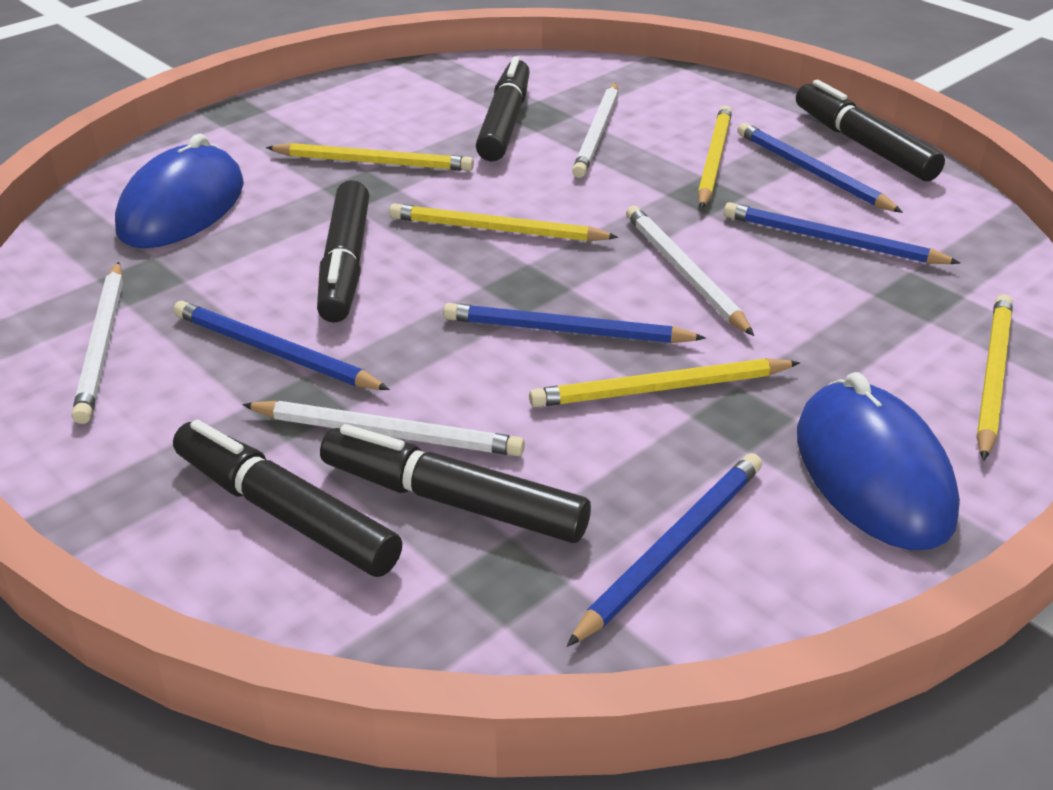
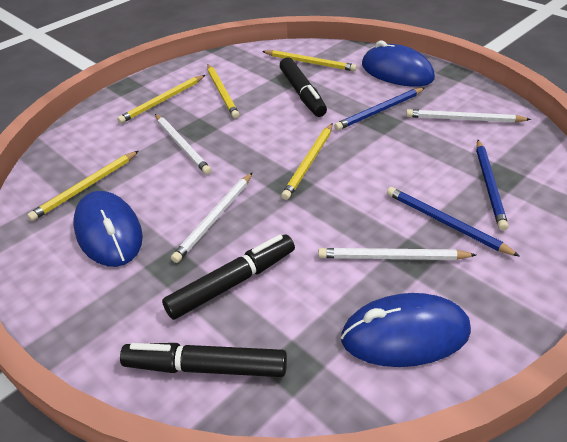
black marker: 5 -> 3
blue mouse: 2 -> 3
blue pencil: 5 -> 3

